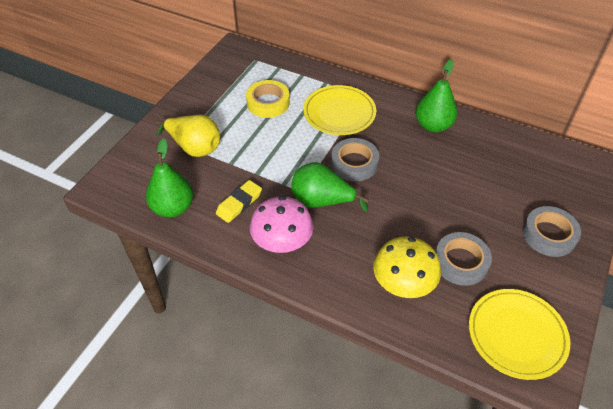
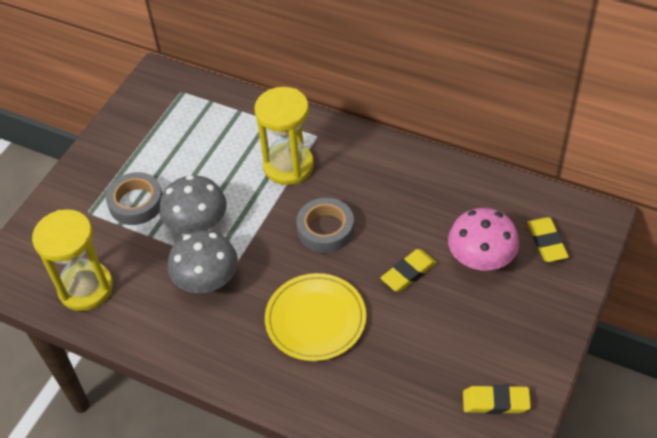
green pear: 3 -> 0
grey mushroom: 0 -> 2
grey tape: 3 -> 2
yellow eraser: 1 -> 3
yellow hourglass: 0 -> 2
yellow mushroom: 1 -> 0
yellow pear: 1 -> 0
yellow plate: 2 -> 1
yellow tape: 1 -> 0

